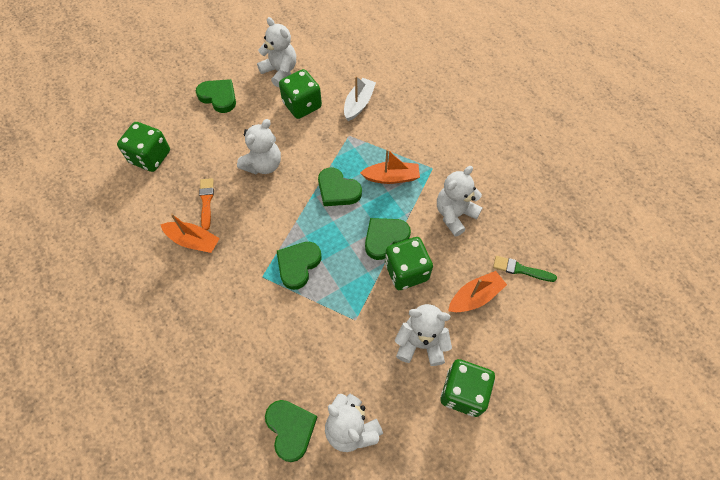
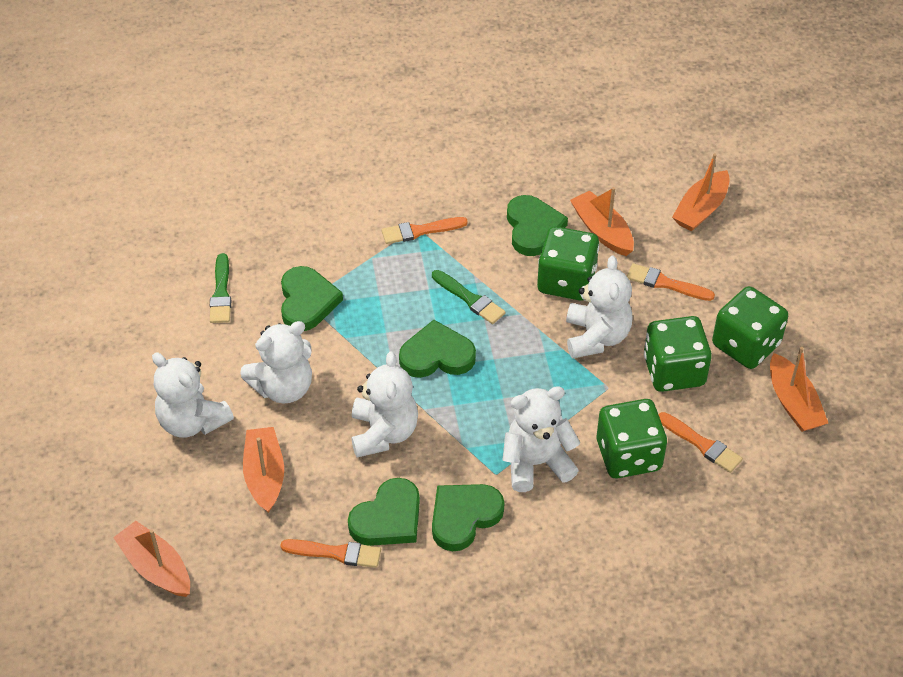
green brush: 1 -> 2
orange boat: 3 -> 5
orange brush: 1 -> 4
white boat: 1 -> 0

